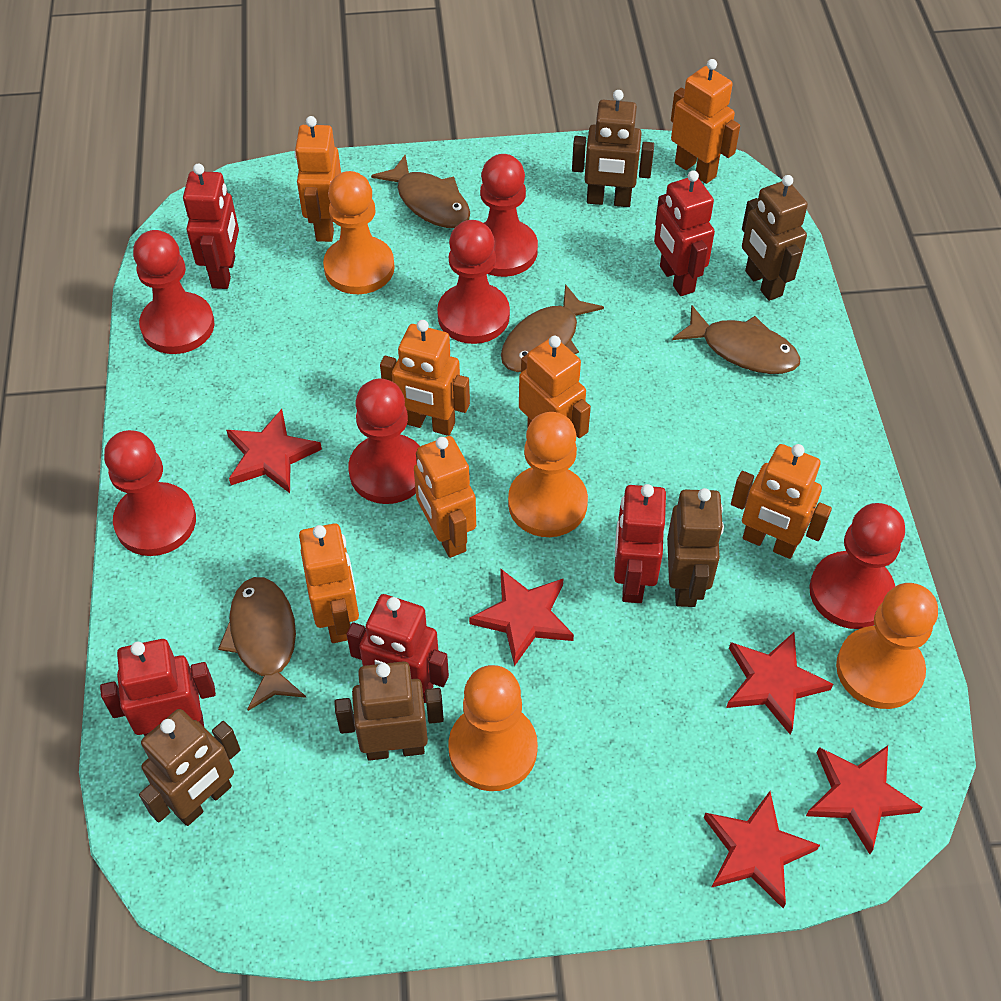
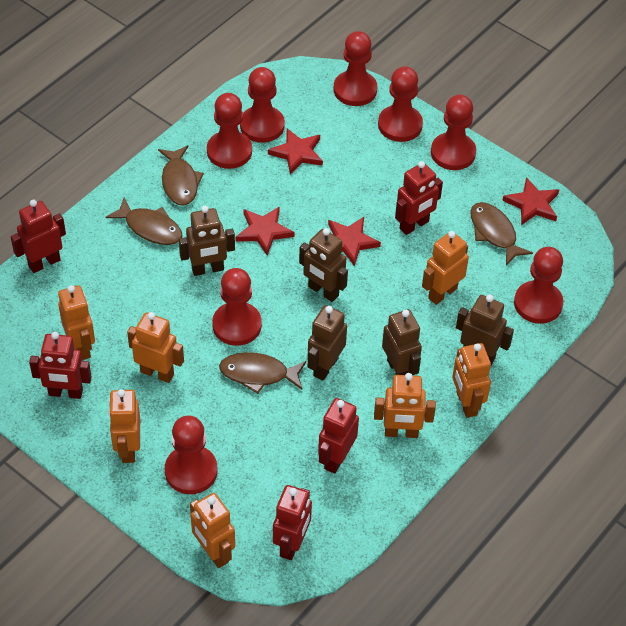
orange pawn: 4 -> 0
red pawn: 6 -> 8
red star: 5 -> 4

